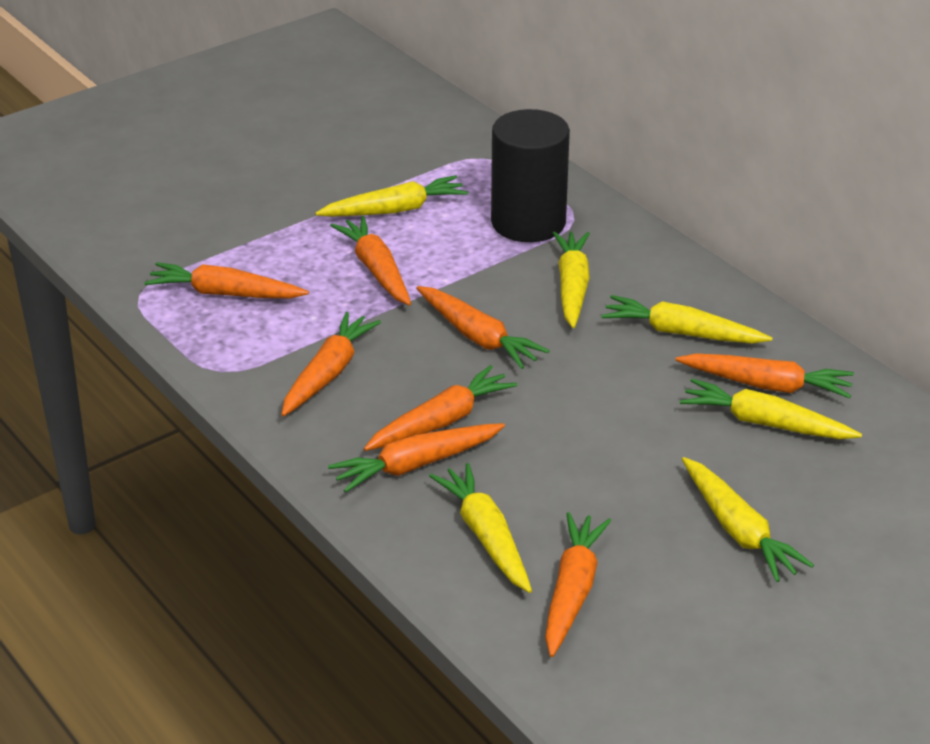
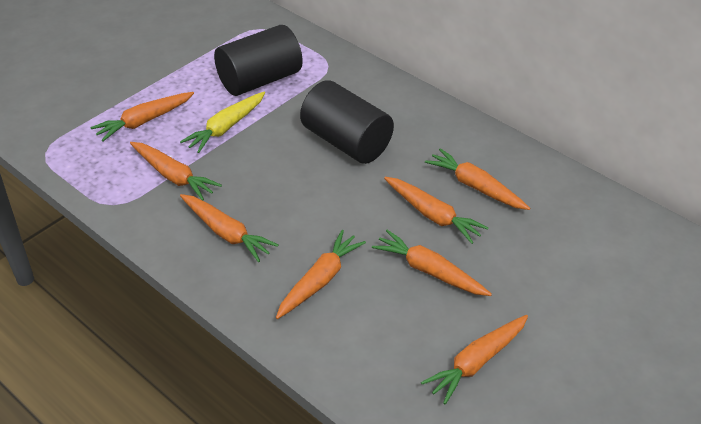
black cylinder: 1 -> 2
yellow carrot: 6 -> 1

